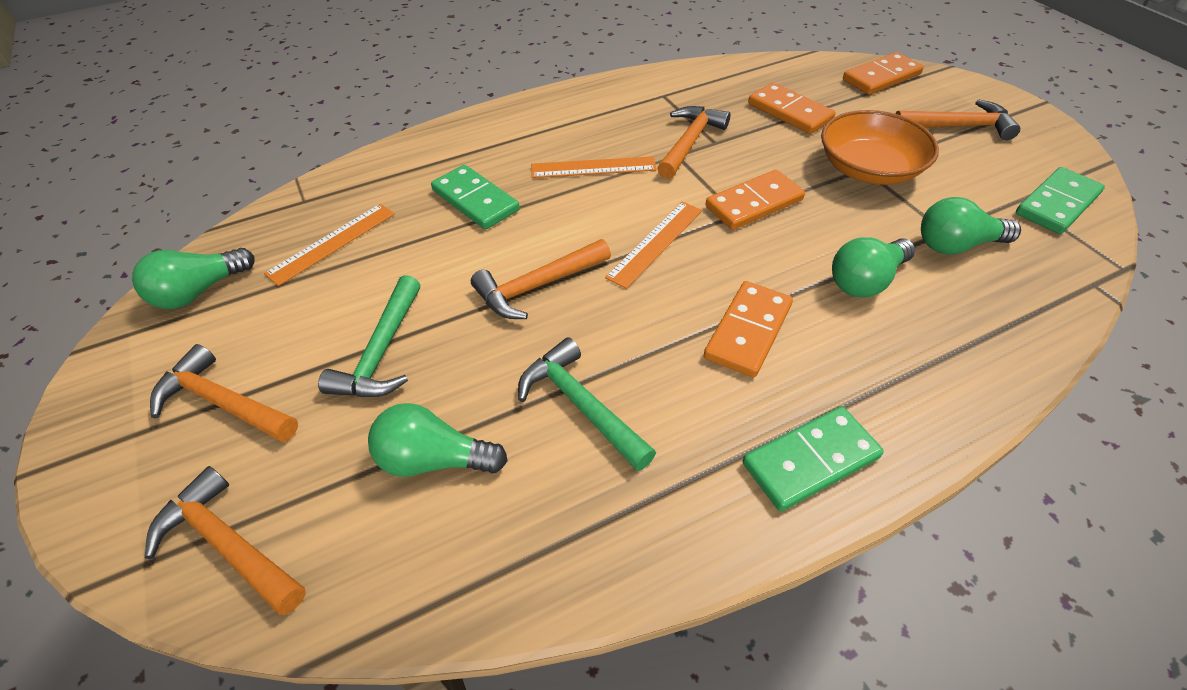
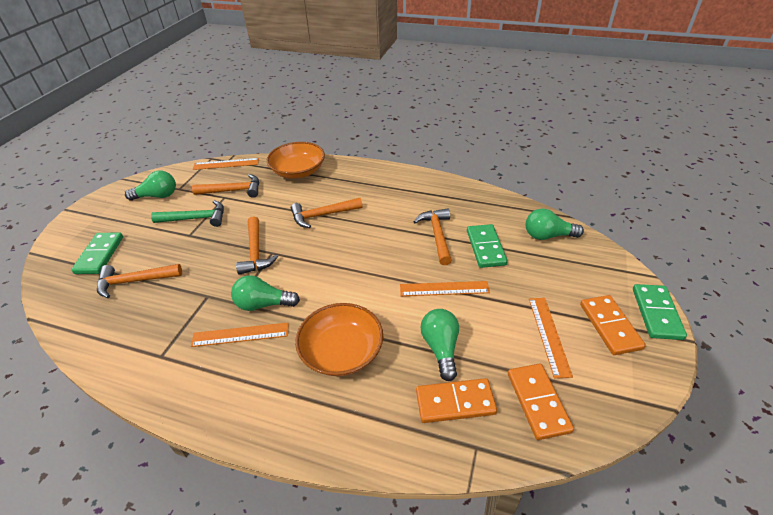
green hammer: 2 -> 1
orange bowl: 1 -> 2
orange domino: 4 -> 3
orange ruler: 3 -> 4

